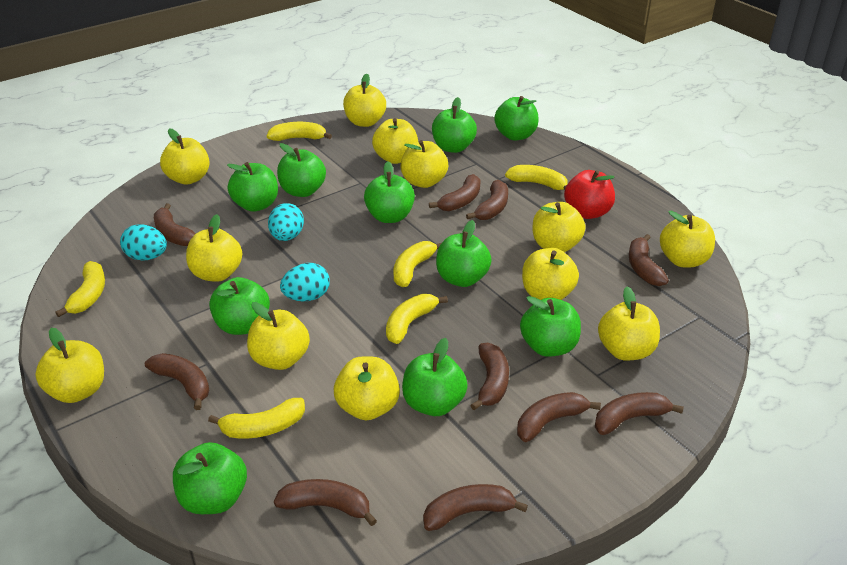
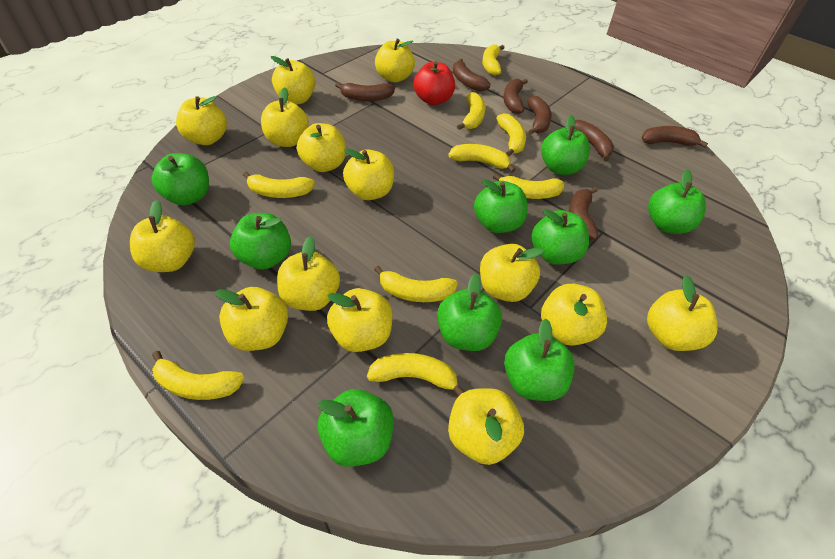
brown banana: 10 -> 7
green apple: 10 -> 9
turquoise egg: 3 -> 0
yellow apple: 12 -> 14
yellow banana: 6 -> 9

